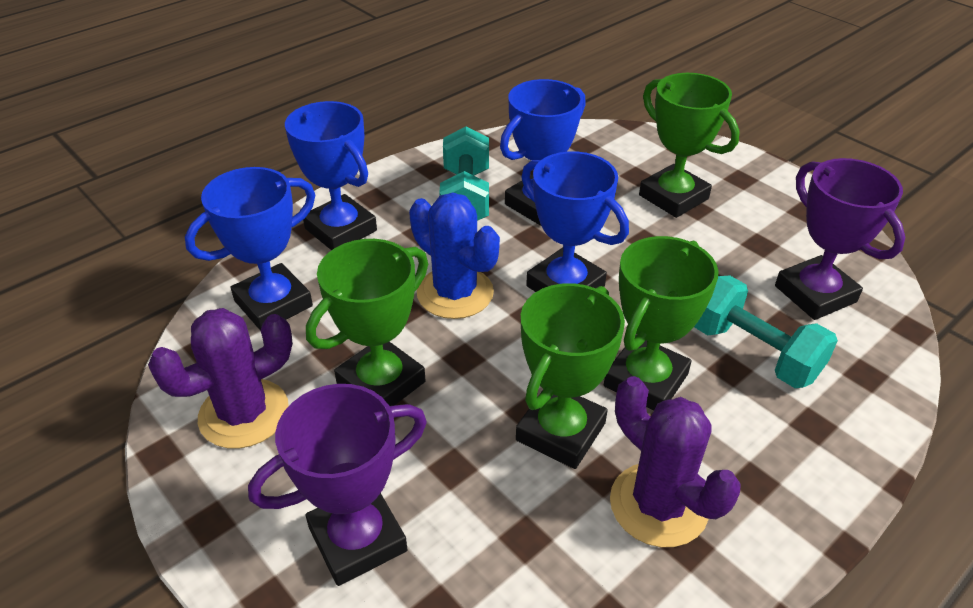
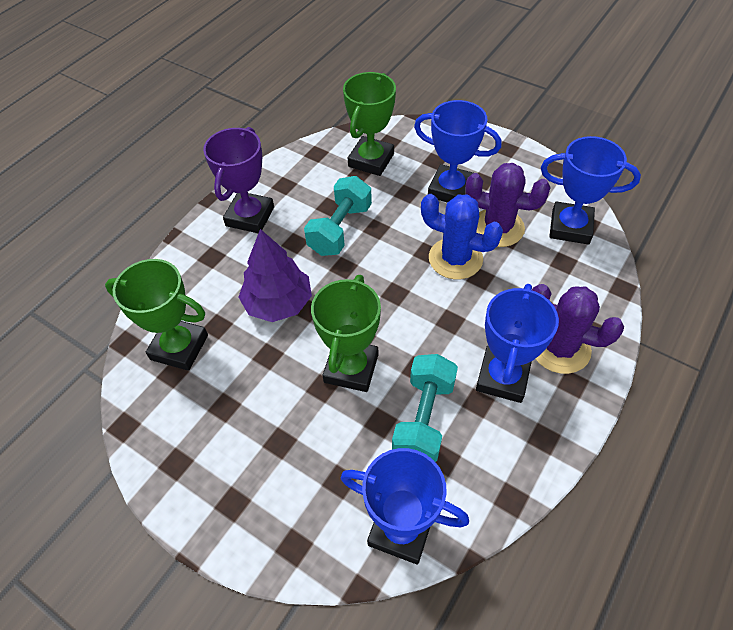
green trophy: 4 -> 3
purple tree: 0 -> 1
purple trophy: 2 -> 1

